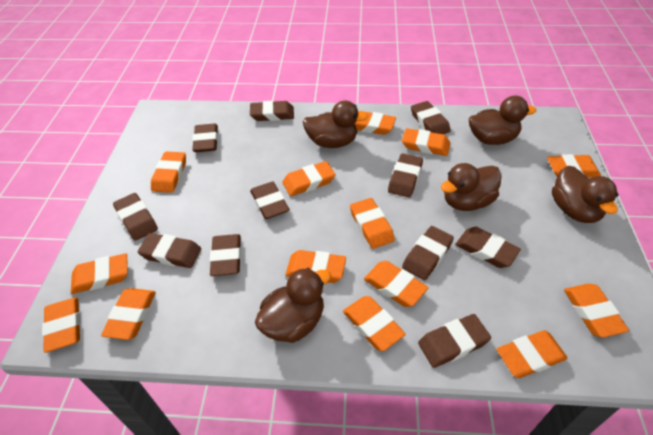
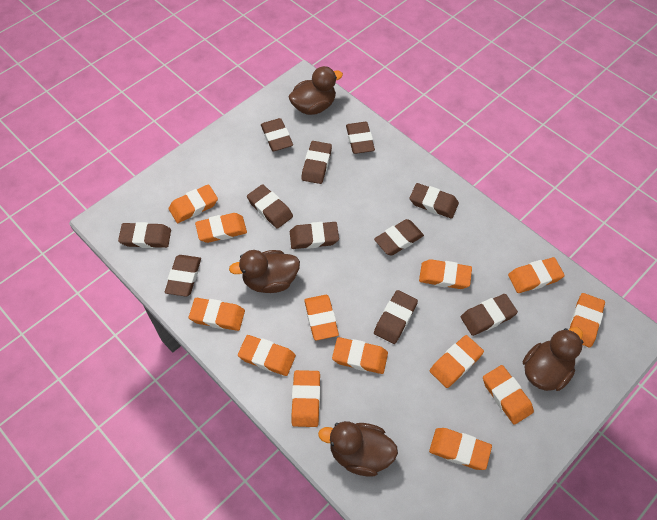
brown duck: 5 -> 4
orange eraser: 14 -> 13

